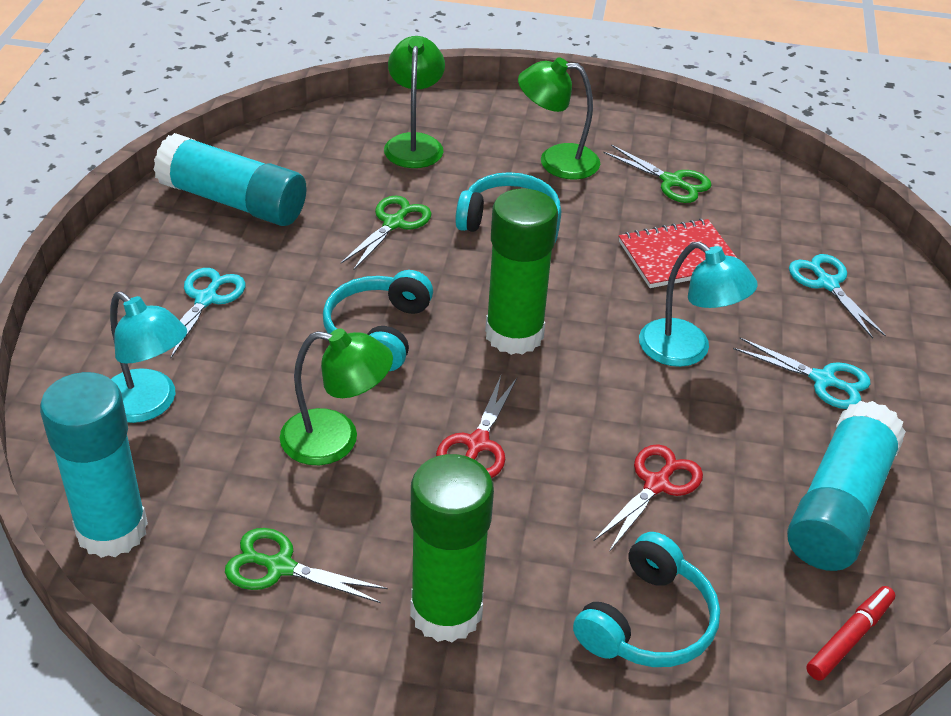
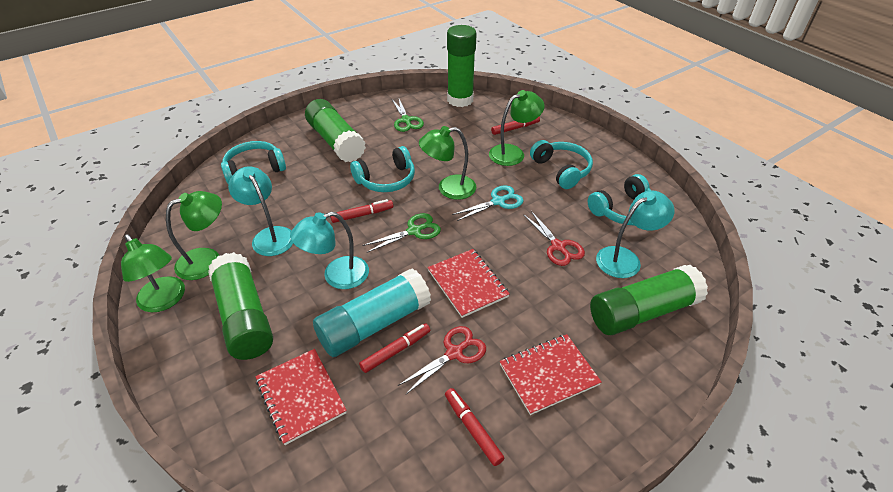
green glue stick: 2 -> 4
green lamp: 3 -> 4
green scissors: 3 -> 2
red marker: 1 -> 4
red notebook: 1 -> 3
turquoise glue stick: 3 -> 1
turquoise headphones: 3 -> 4
turquoise lamp: 2 -> 3
turquoise scissors: 3 -> 1

